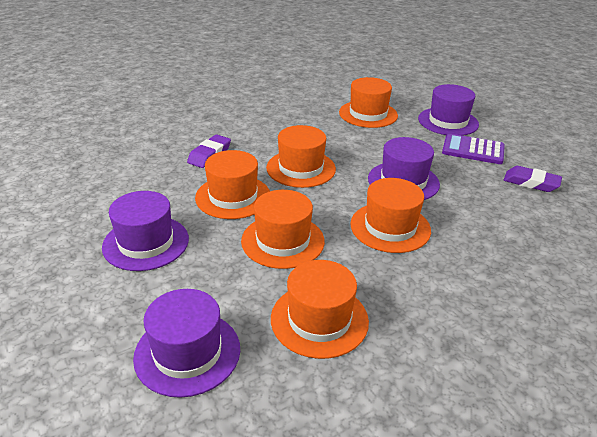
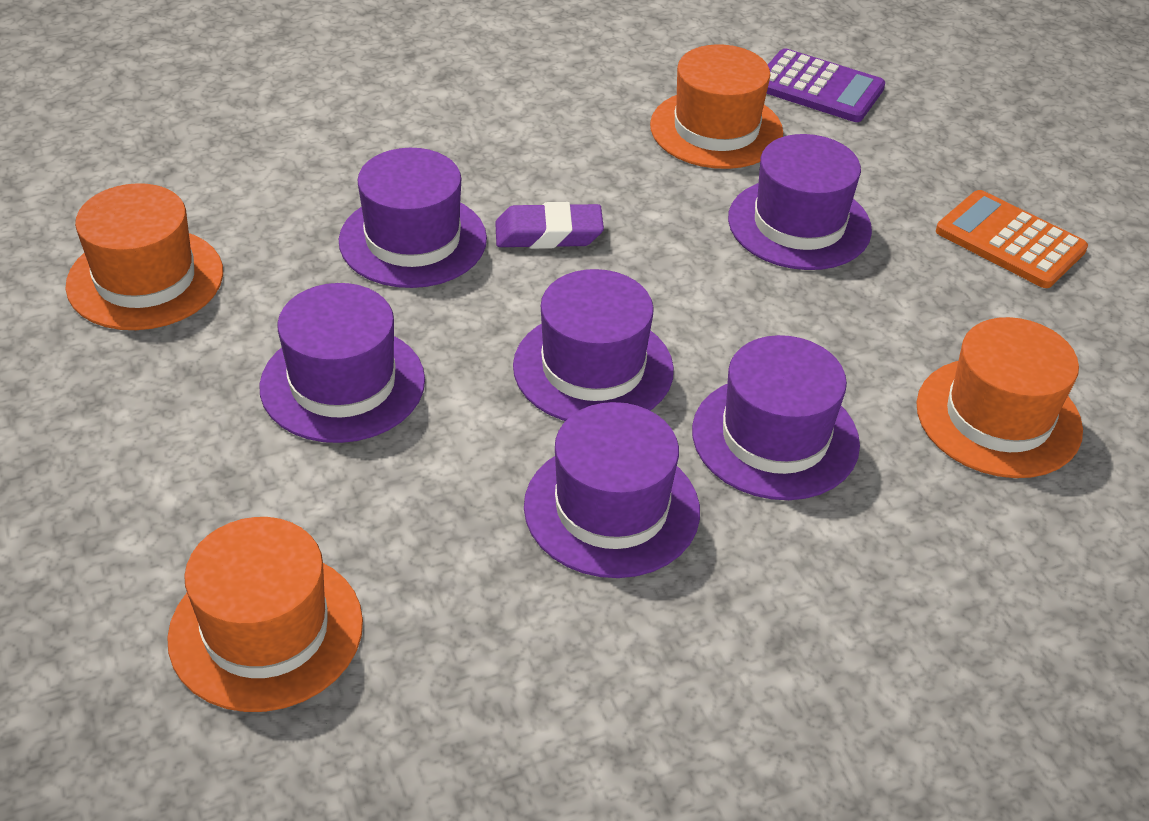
orange calculator: 0 -> 1
orange hat: 6 -> 4
purple eraser: 2 -> 1
purple hat: 4 -> 6

